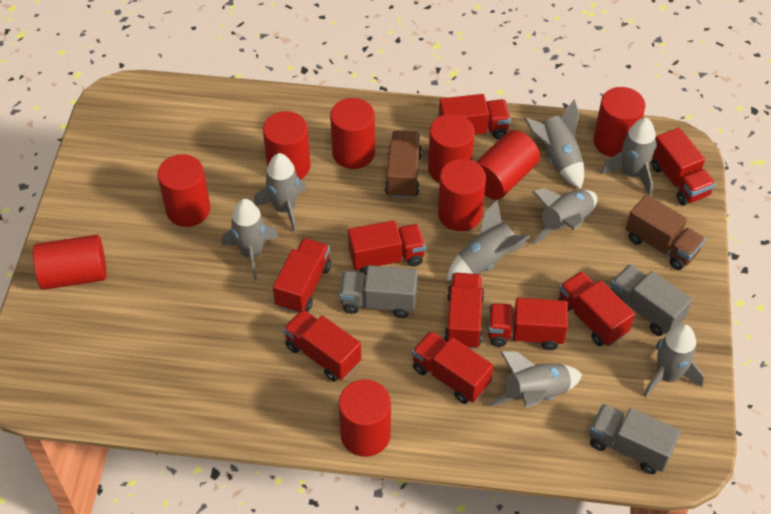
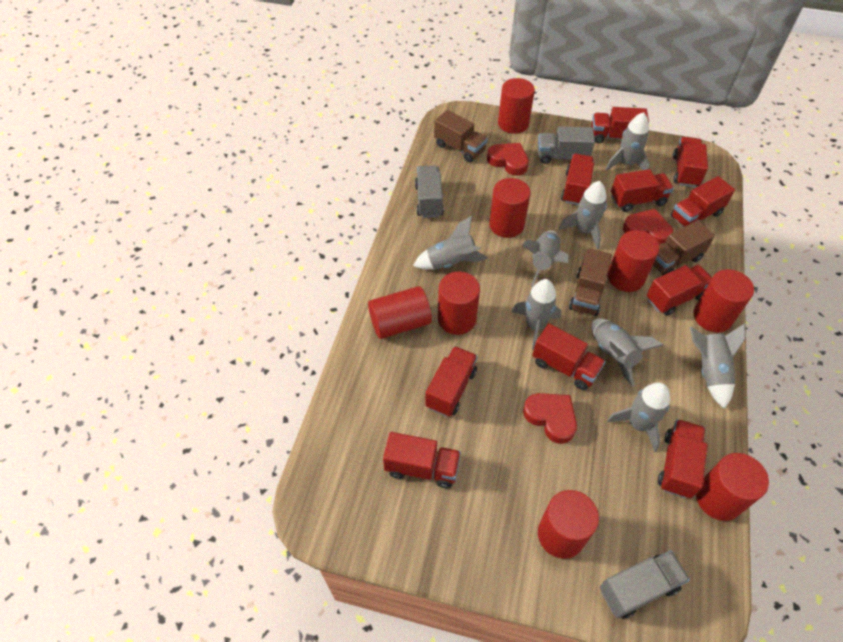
brown truck: 2 -> 3
red cylinder: 9 -> 8
red heart: 0 -> 3
red truck: 9 -> 10

